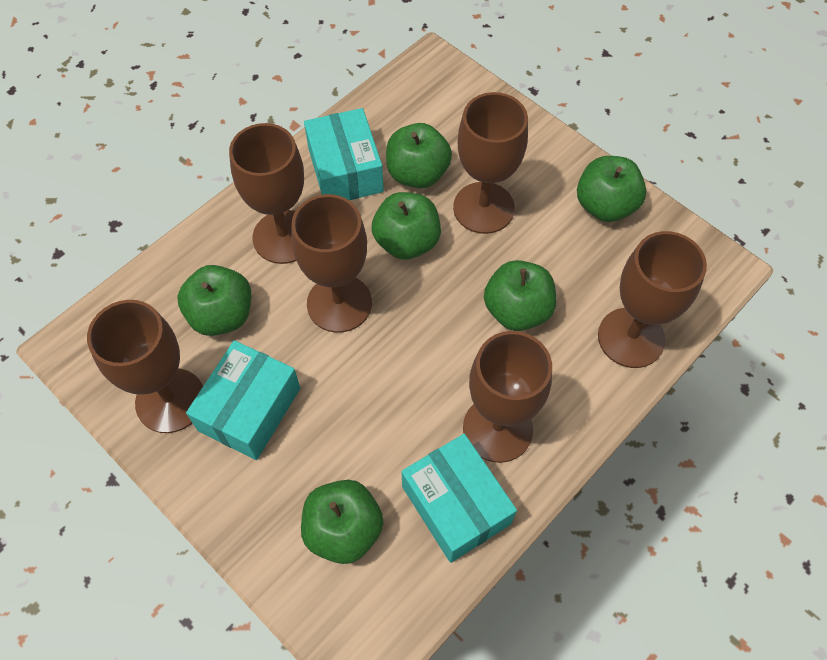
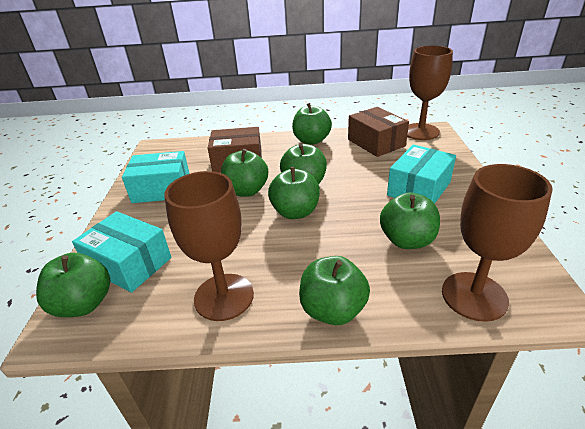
brown box: 0 -> 2
brown goblet: 6 -> 3
green apple: 6 -> 7

